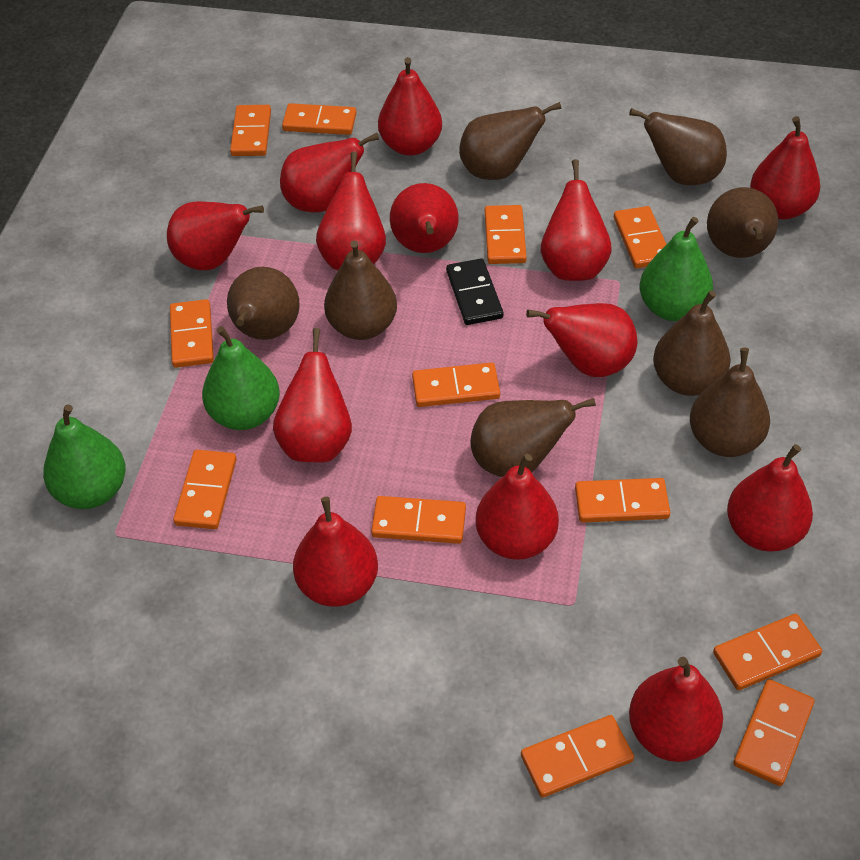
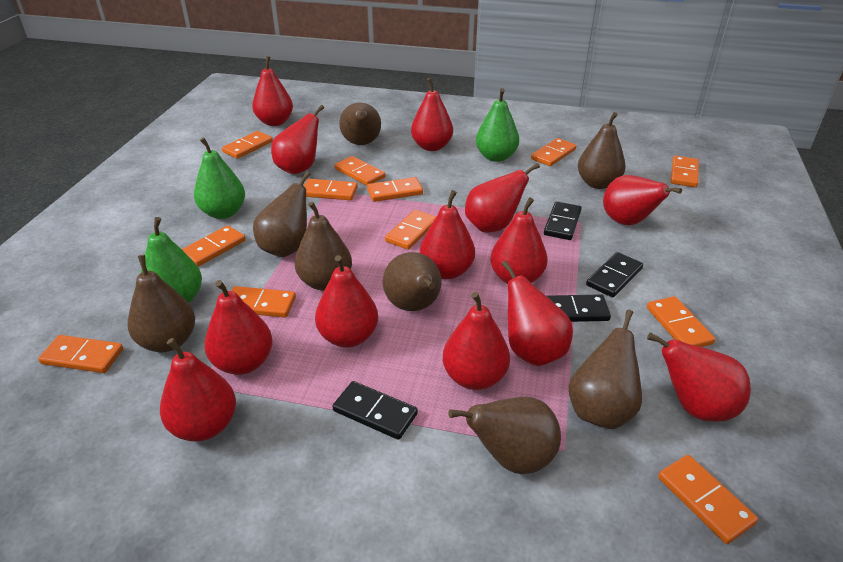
black domino: 1 -> 4

